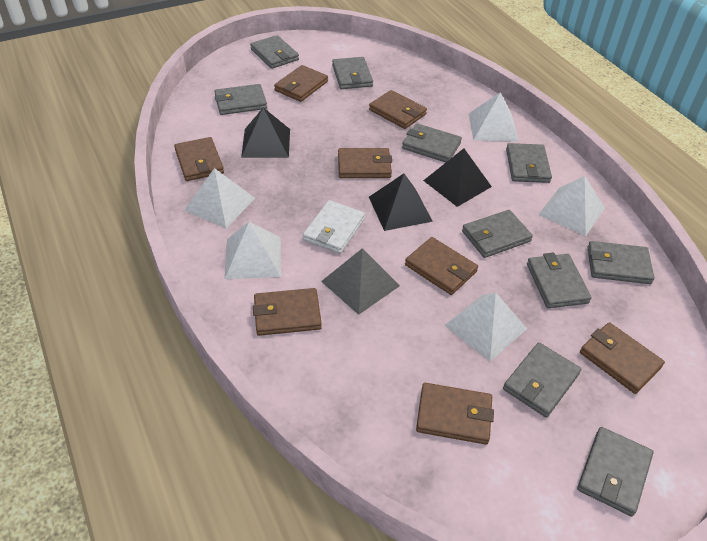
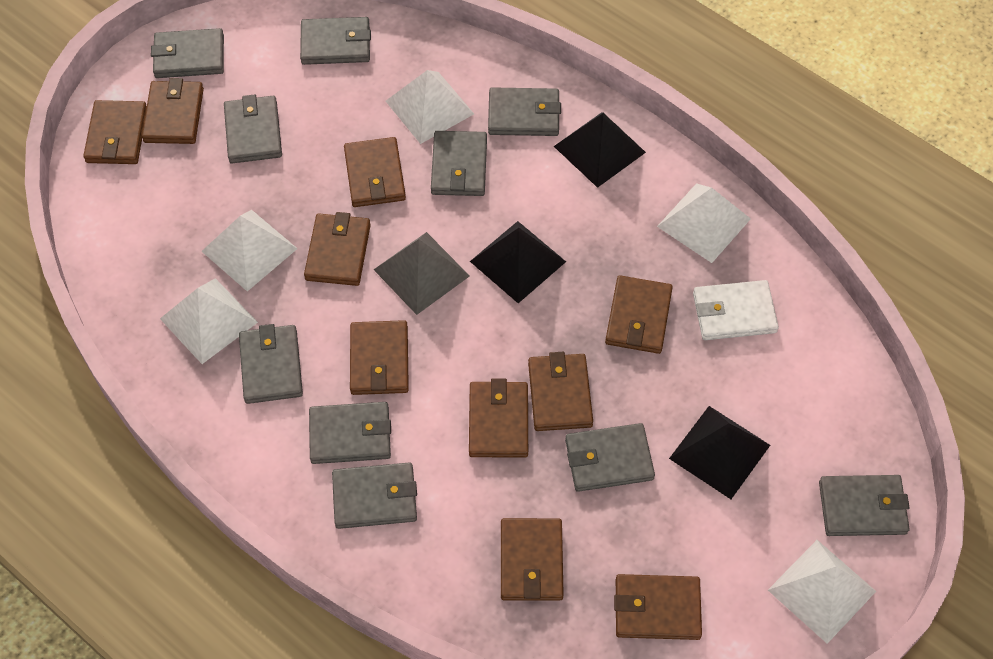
brown wallet: 8 -> 10

